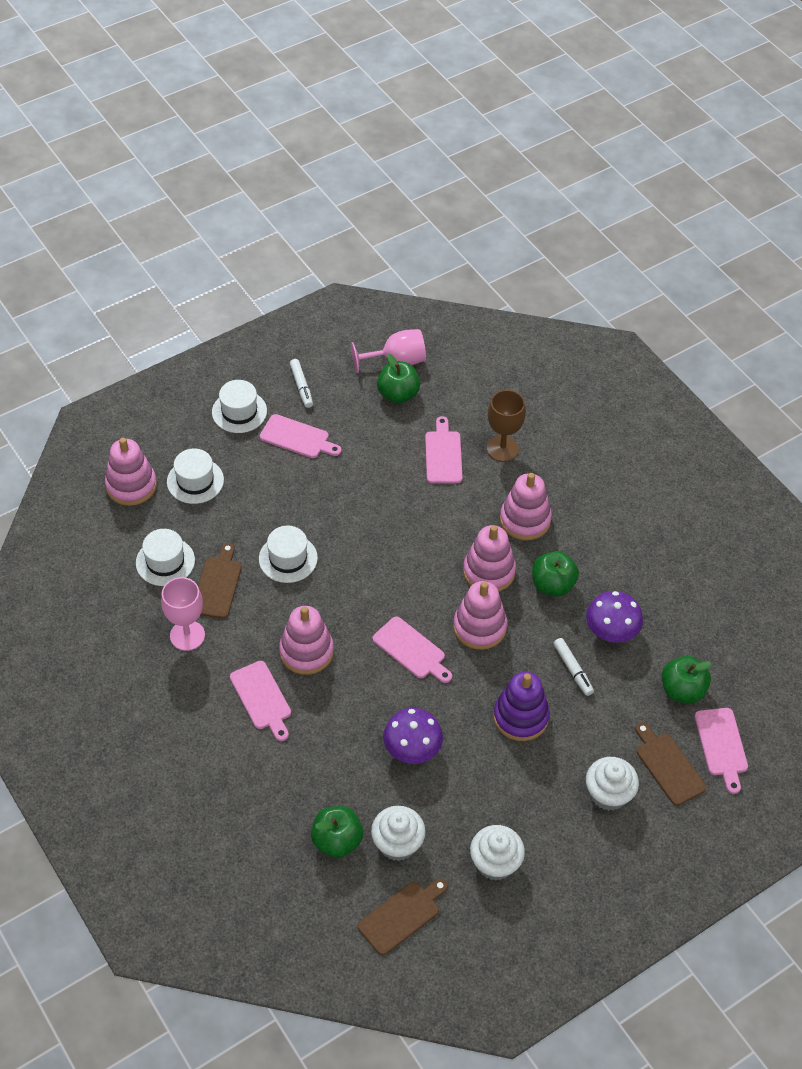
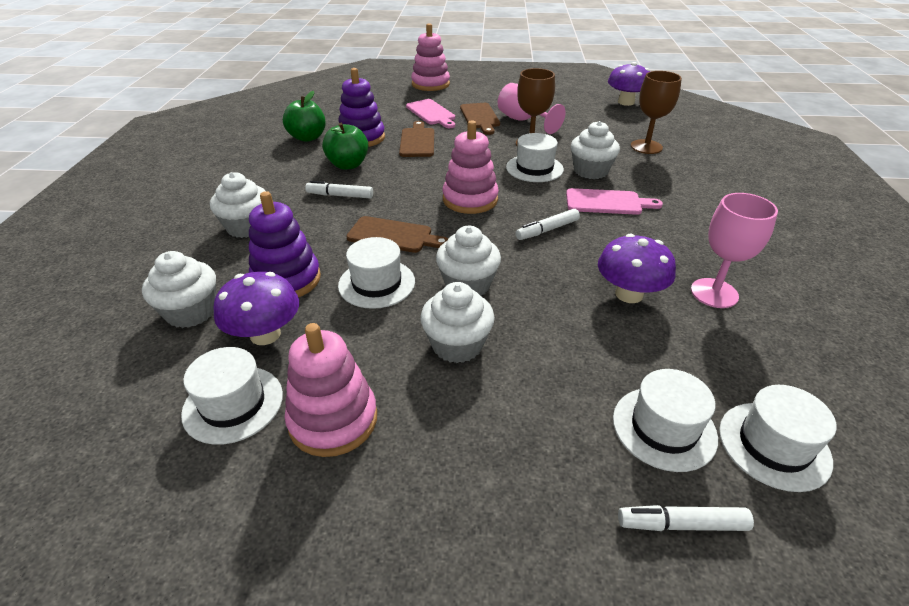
brown goblet: 1 -> 2
green apple: 4 -> 2
pink cutting board: 5 -> 2
pink stacking toy: 5 -> 3
purple mushroom: 2 -> 3
purple stacking toy: 1 -> 2
white cupcake: 3 -> 5
white hat: 4 -> 5
white marker: 2 -> 3

